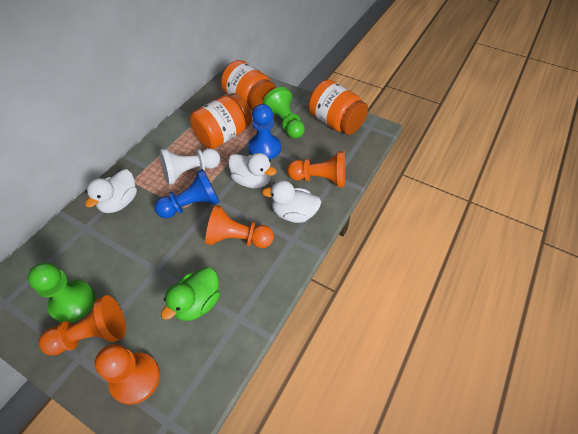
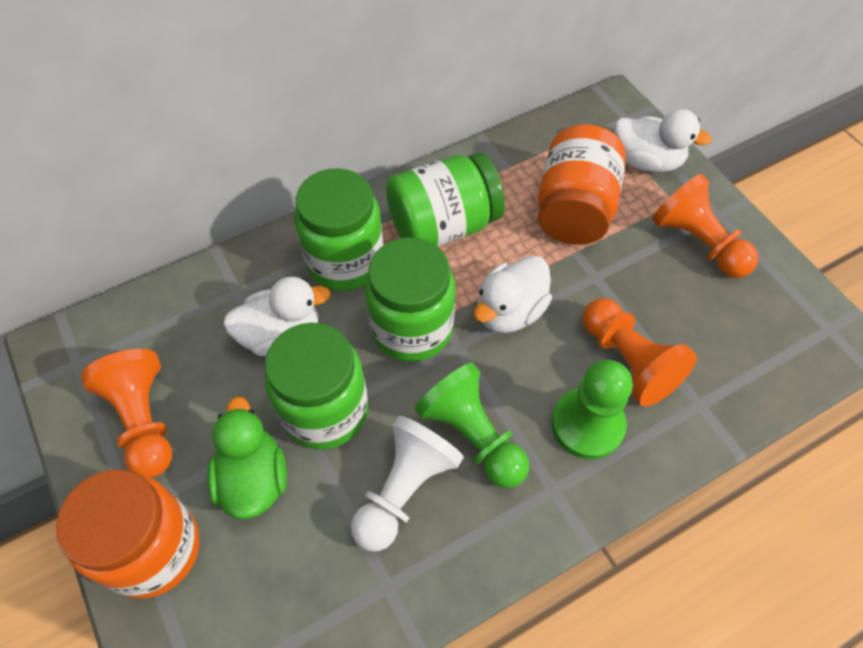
blue pawn: 2 -> 0
green jar: 0 -> 4
orange jar: 3 -> 2
orange pawn: 4 -> 3

